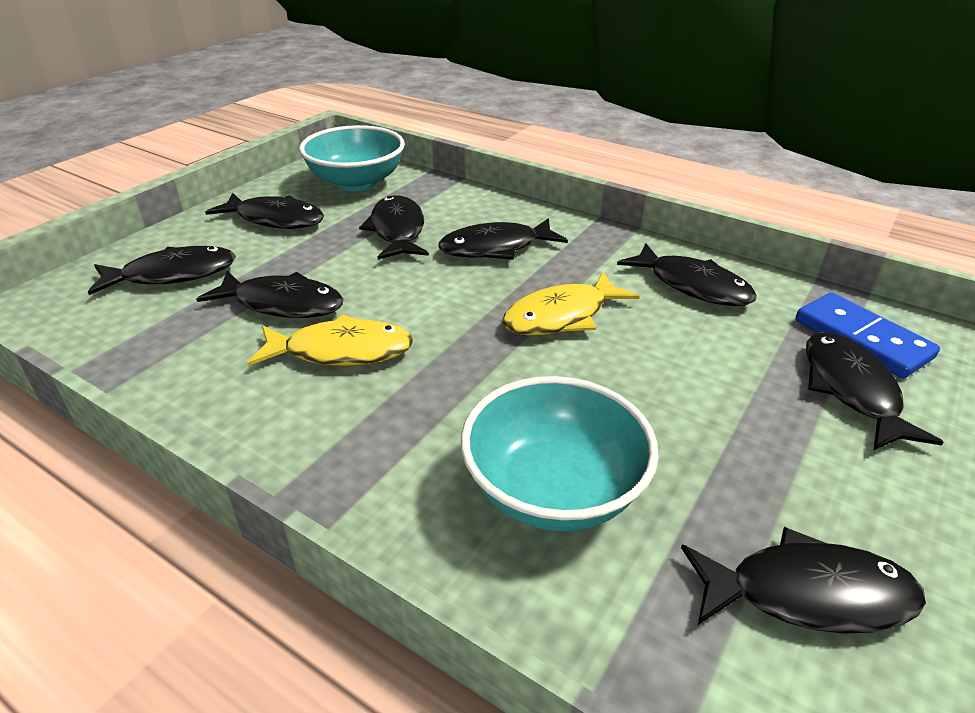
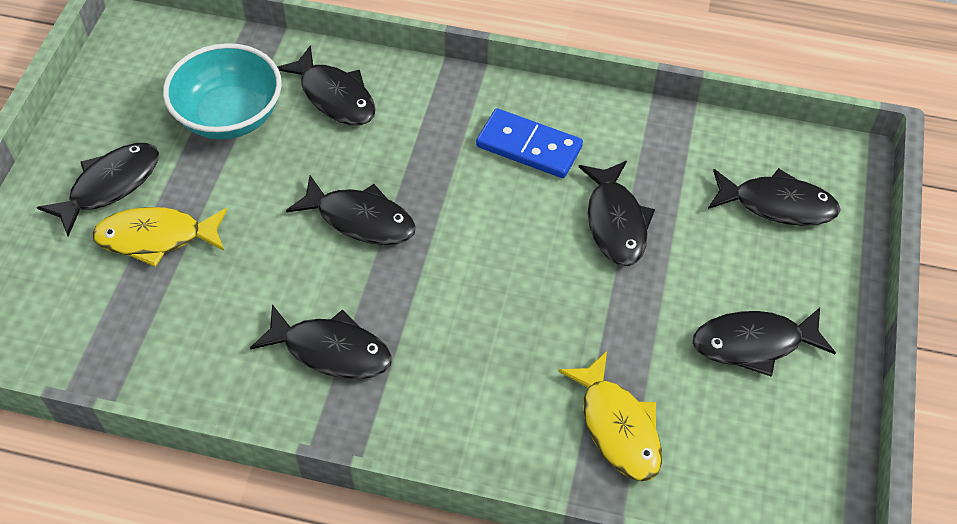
black fish: 8 -> 7
turquoise bowl: 2 -> 1

